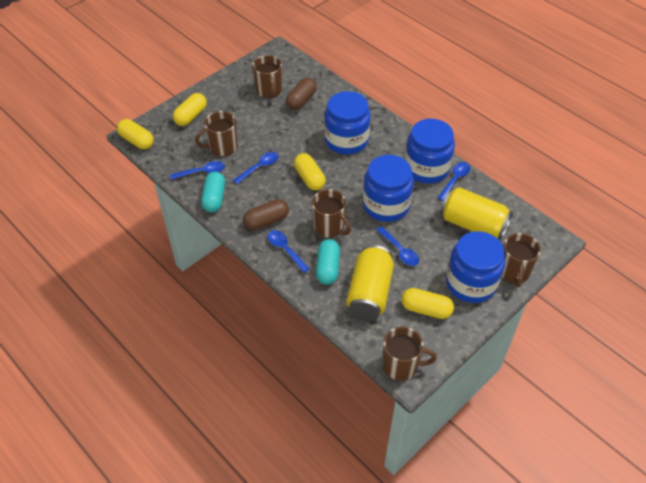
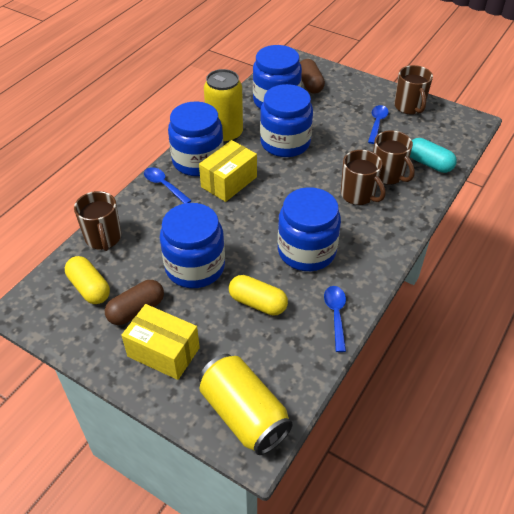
blue jar: 4 -> 5
blue spoon: 5 -> 3
brown mug: 5 -> 4
turquoise capsule: 2 -> 1
yellow box: 0 -> 2
yellow capsule: 4 -> 2

